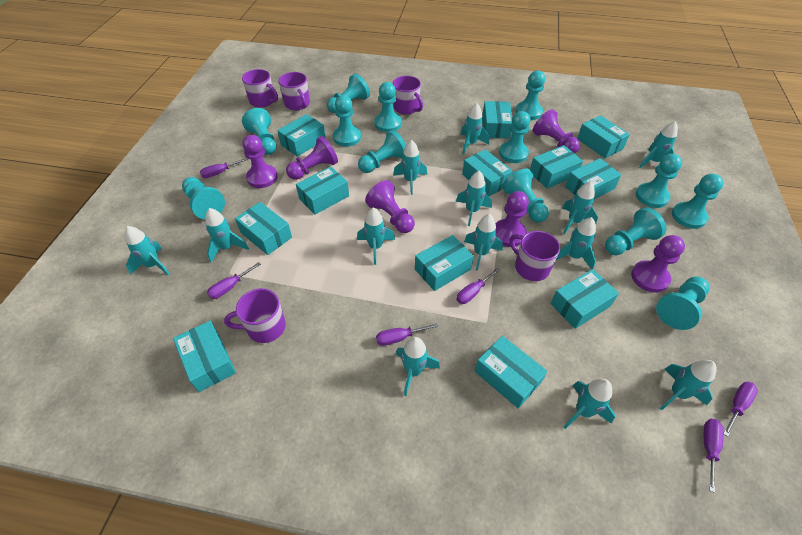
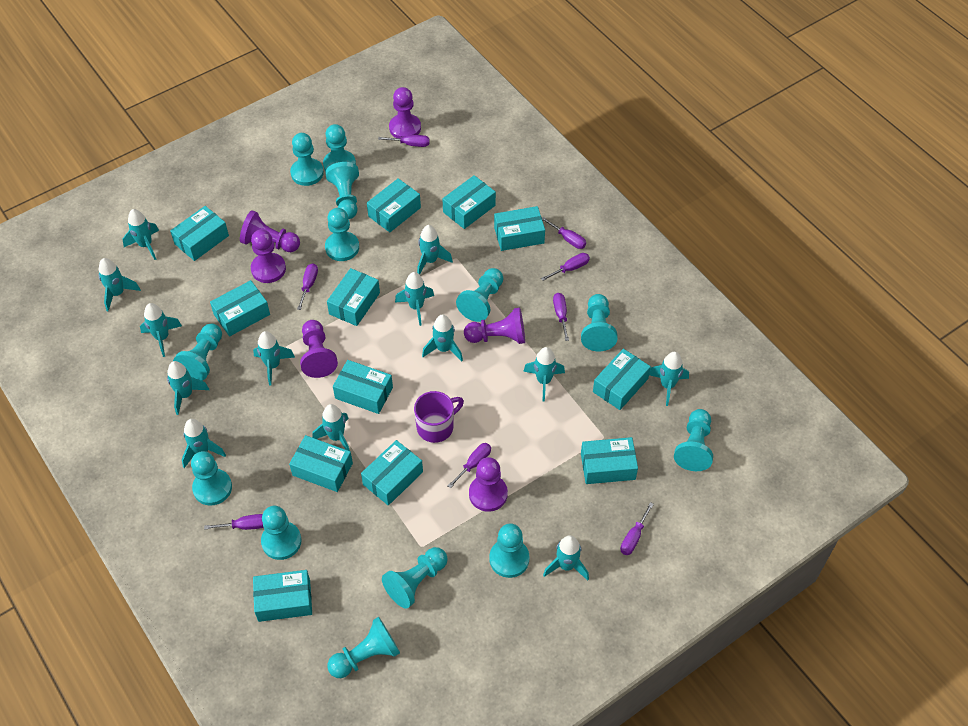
purple mug: 5 -> 1
purple screwdriver: 6 -> 8

